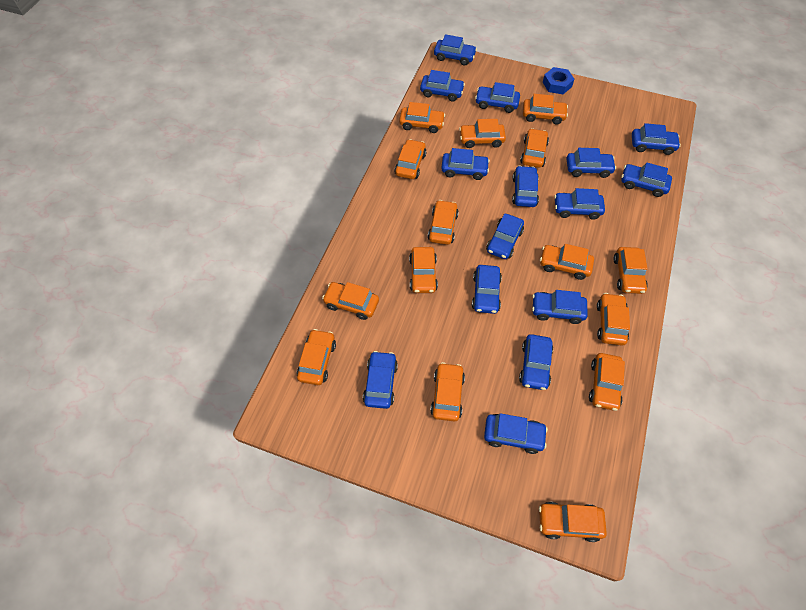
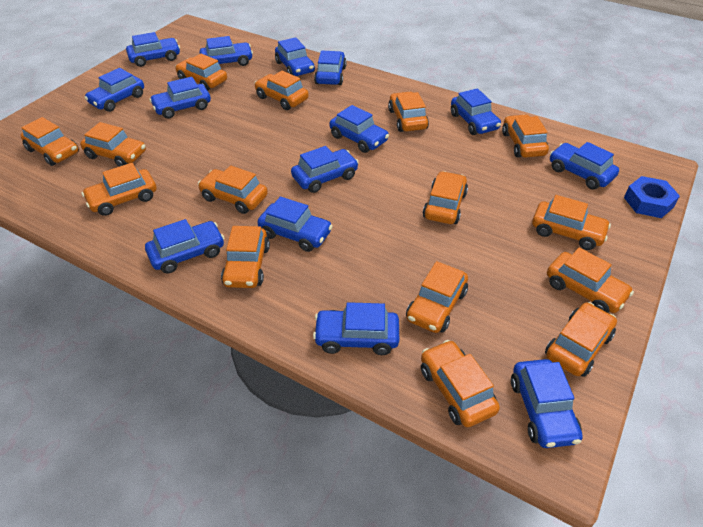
blue car: 15 -> 14

